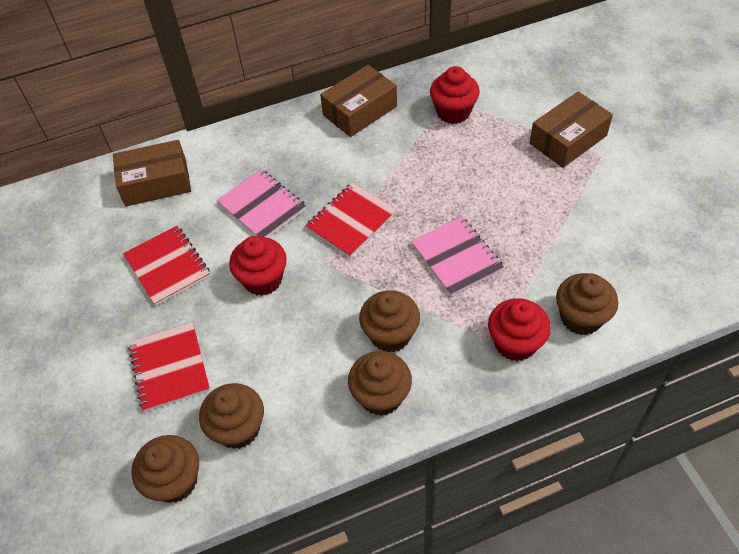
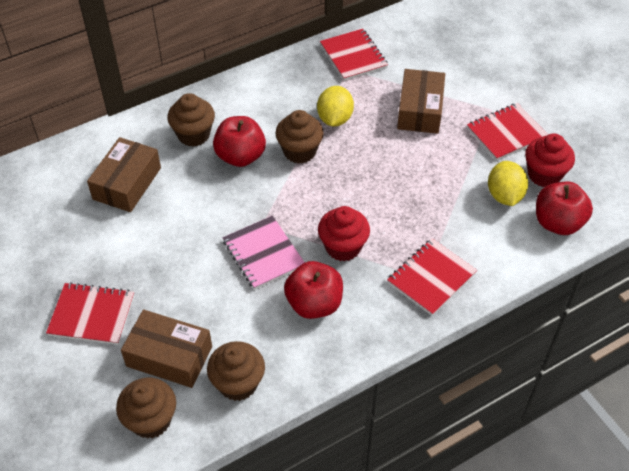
brown cupcake: 5 -> 4
pink notebook: 2 -> 1
red apple: 0 -> 3
red cupcake: 3 -> 2
red notebook: 3 -> 4
yellow lemon: 0 -> 2

